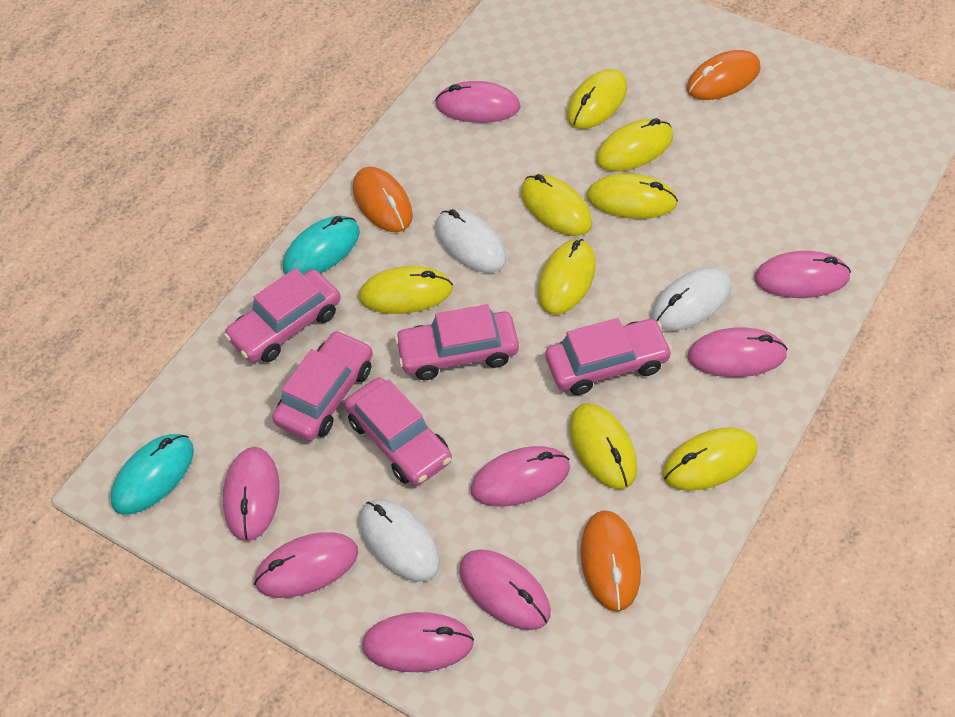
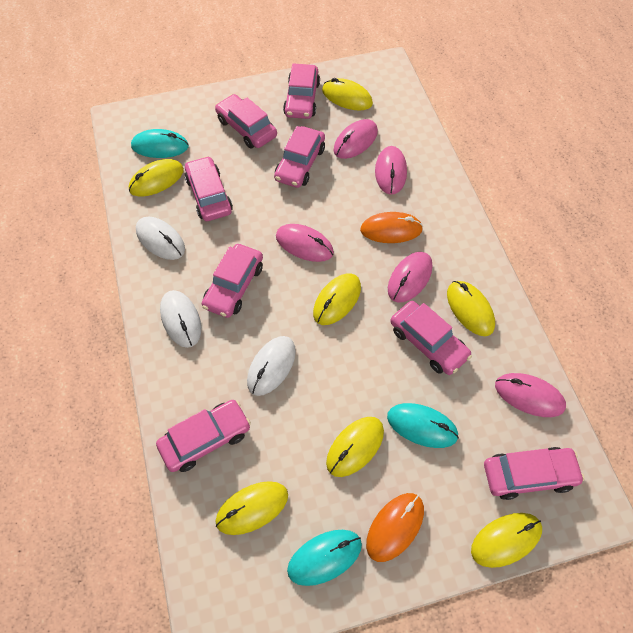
orange mouse: 3 -> 2
pink car: 5 -> 8
pink mouse: 8 -> 5
turquoise mouse: 2 -> 3
yellow mouse: 8 -> 7

